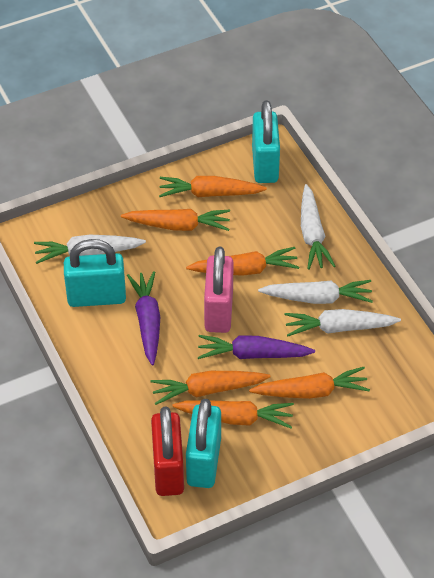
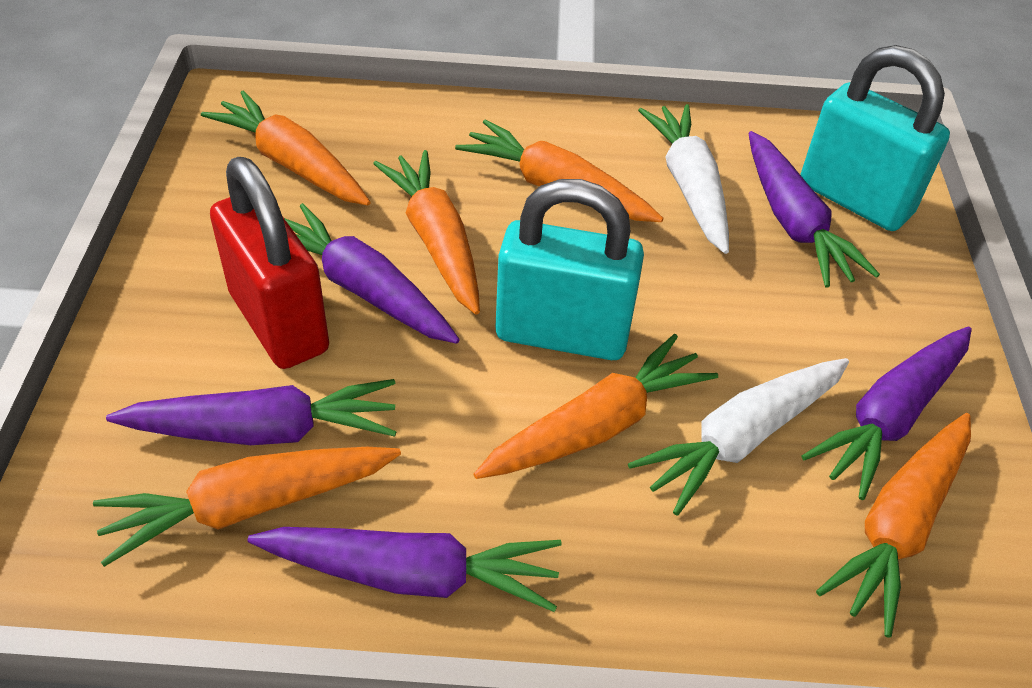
pink padlock: 1 -> 0
purple carrot: 2 -> 5
turquoise padlock: 3 -> 2
white carrot: 4 -> 2

